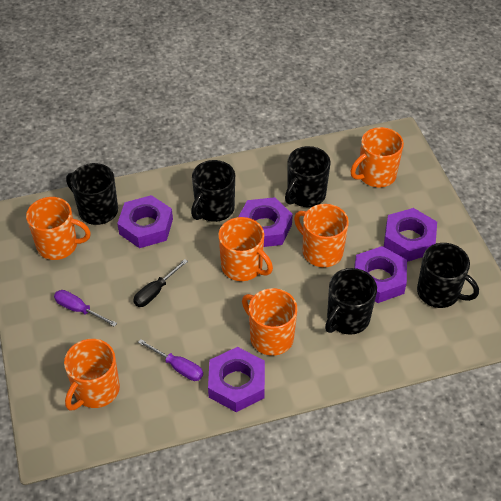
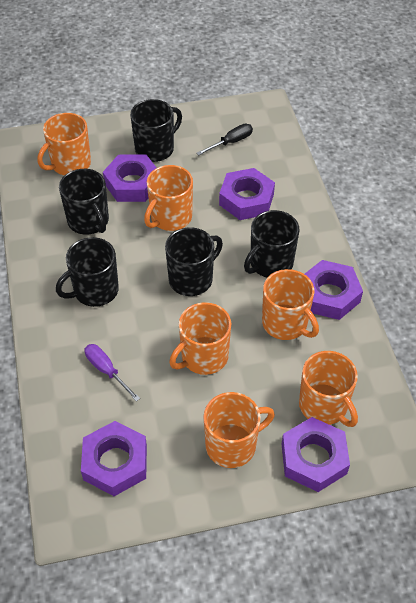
purple screwdriver: 2 -> 1

